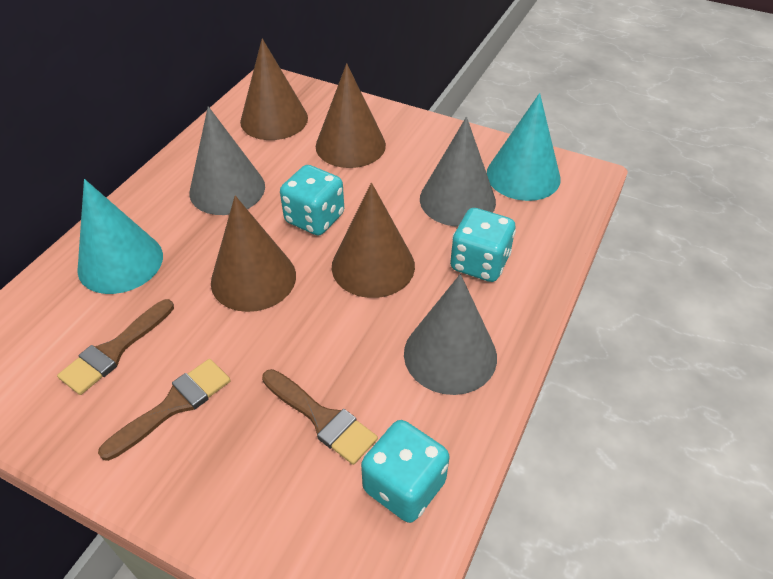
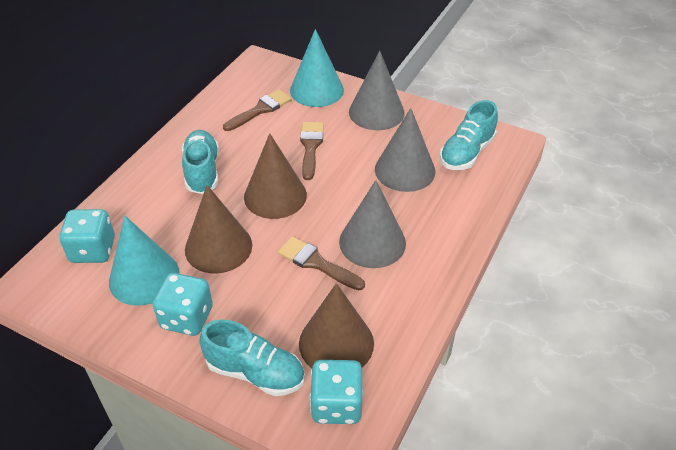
brown cone: 4 -> 3
turquoise shoe: 0 -> 3

